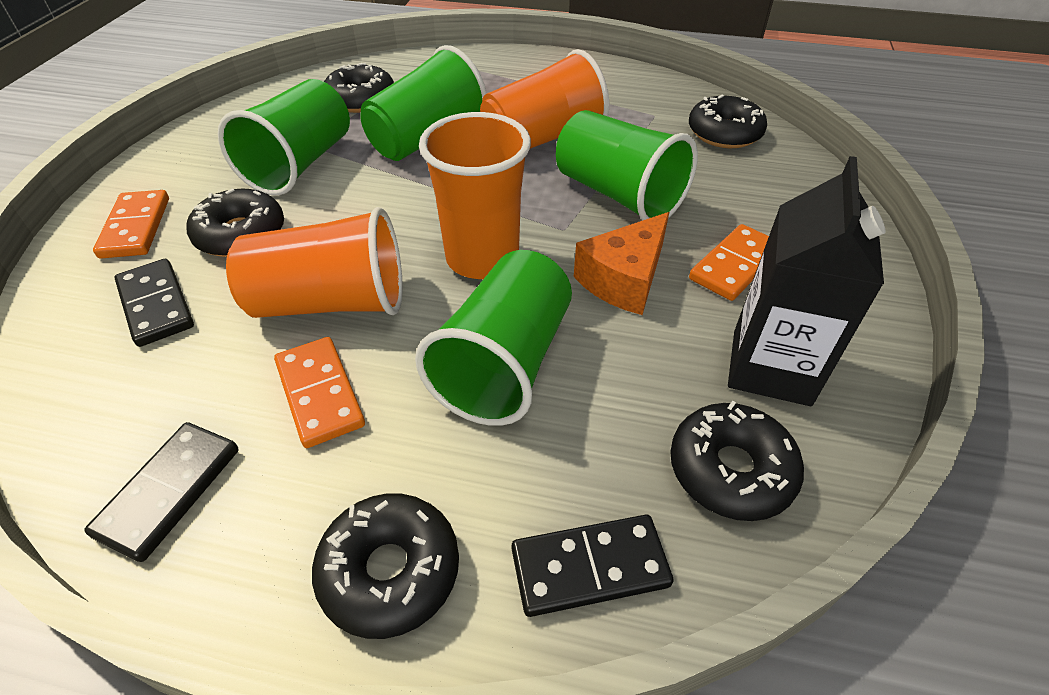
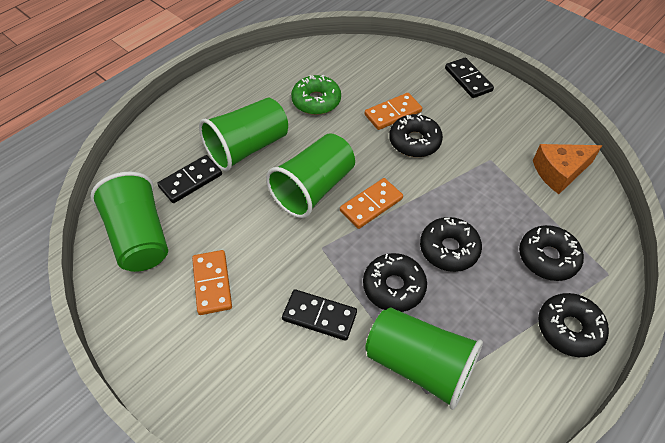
black carton: 1 -> 0
green donut: 0 -> 1
orange cup: 3 -> 0

